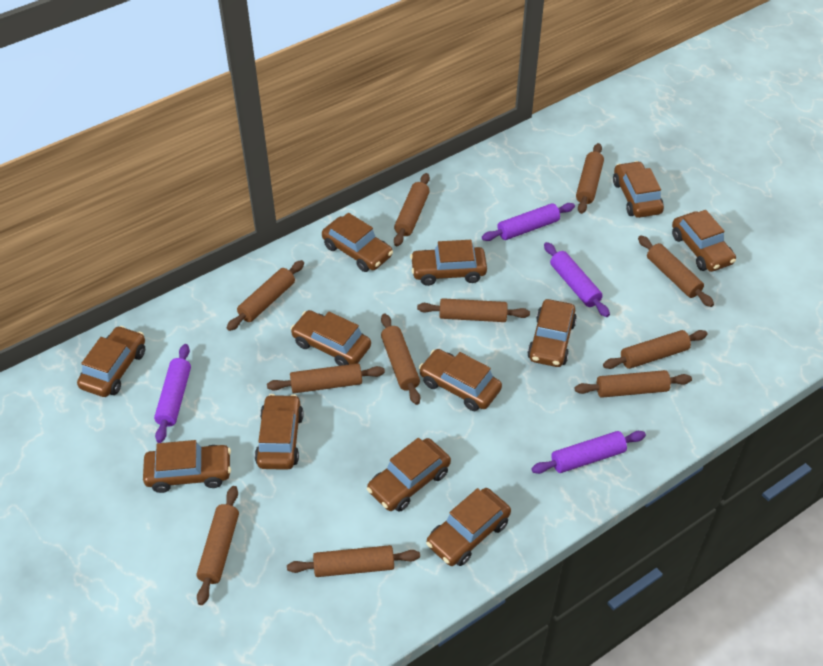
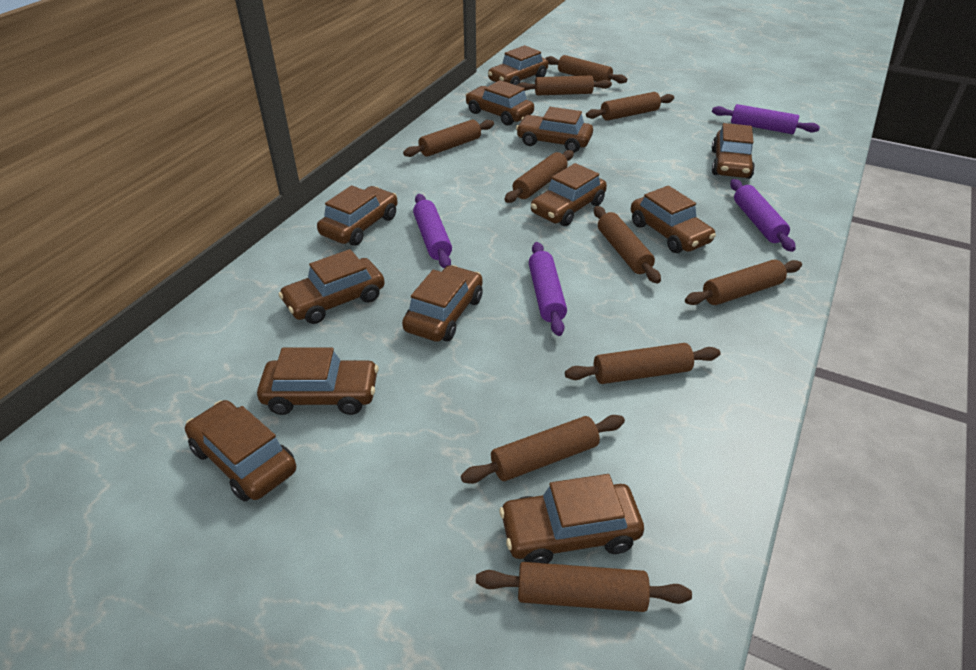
brown rolling pin: 11 -> 10

